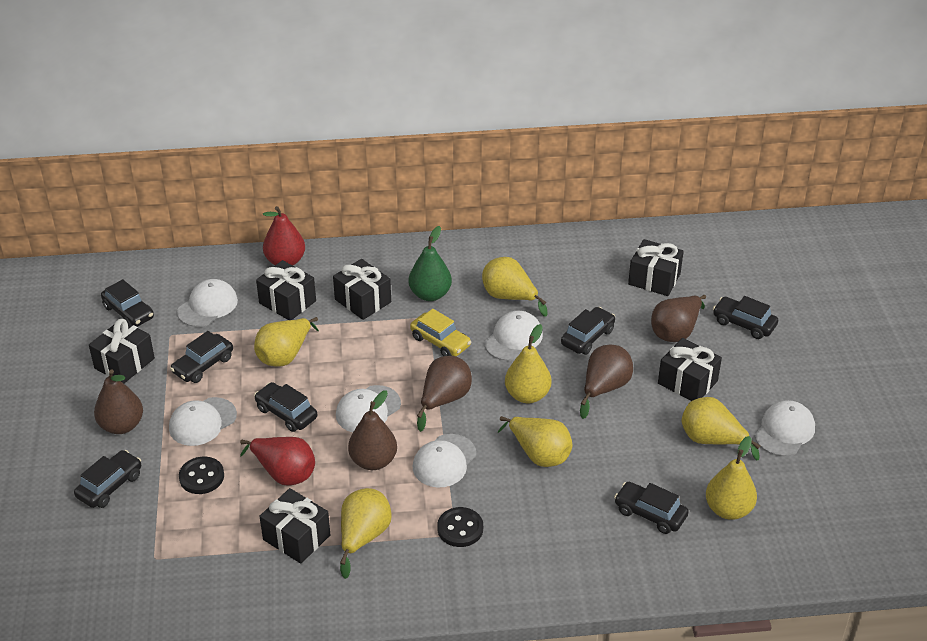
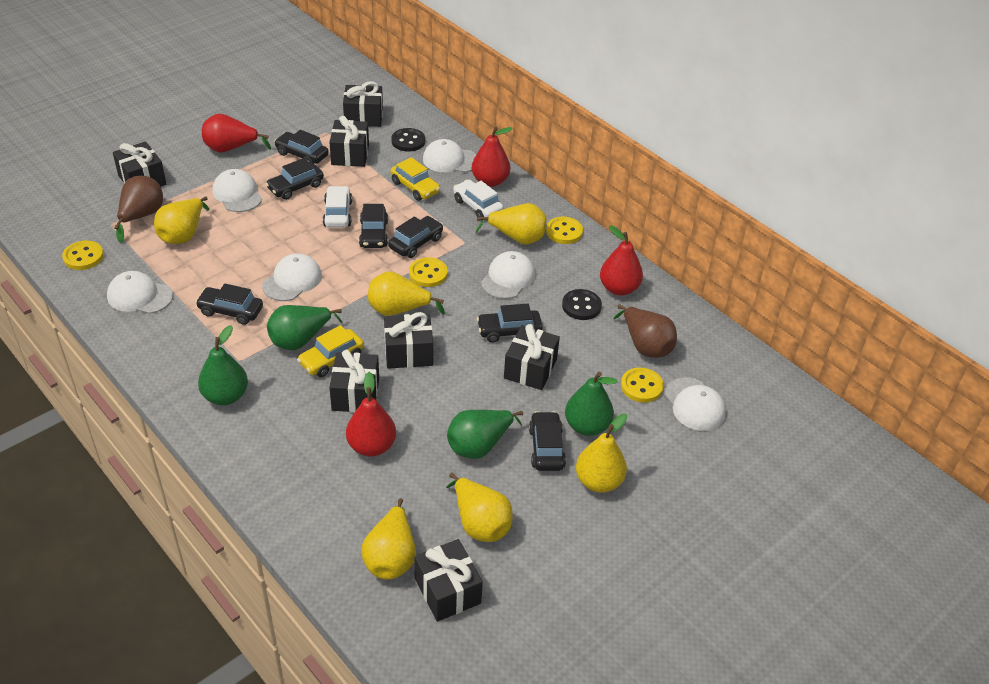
black gift: 6 -> 7
brown pear: 5 -> 2
green pear: 1 -> 4
red pear: 2 -> 4
white car: 0 -> 2
yellow button: 0 -> 4
yellow car: 1 -> 2
yellow pear: 7 -> 6

